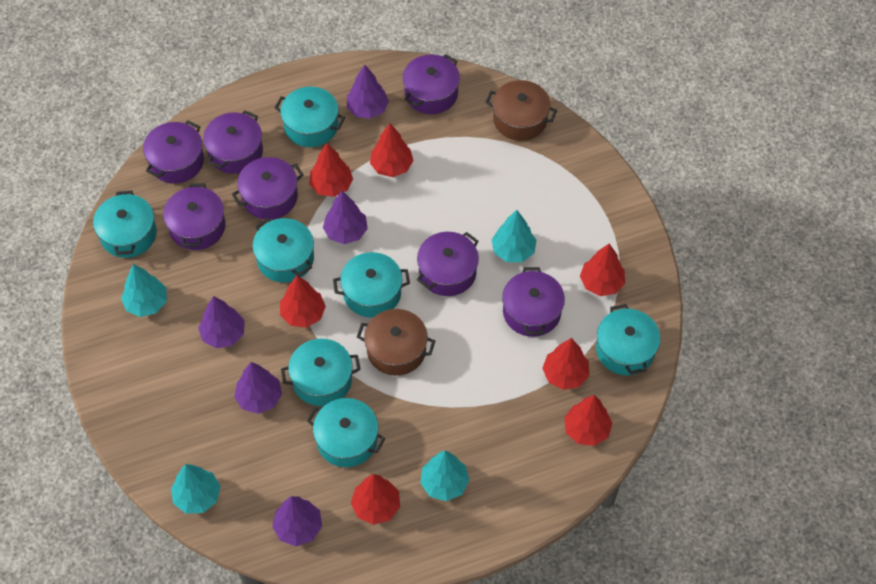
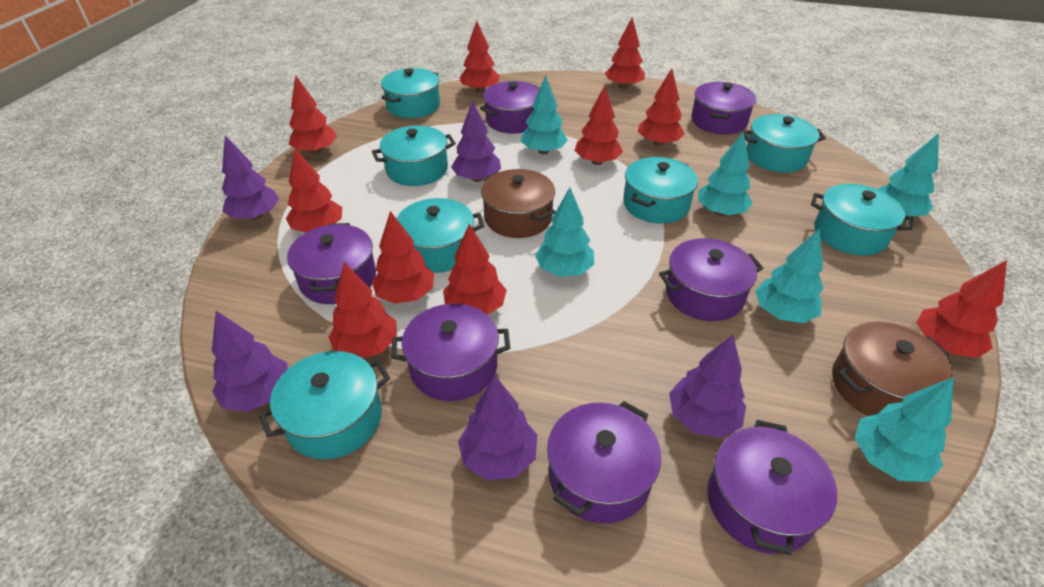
red tree: 7 -> 10
turquoise tree: 4 -> 6

